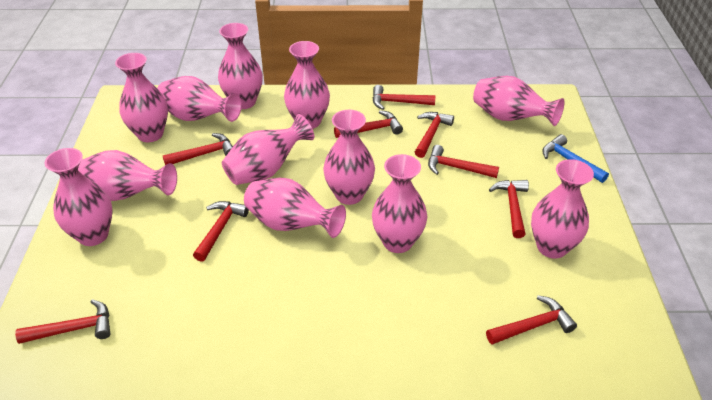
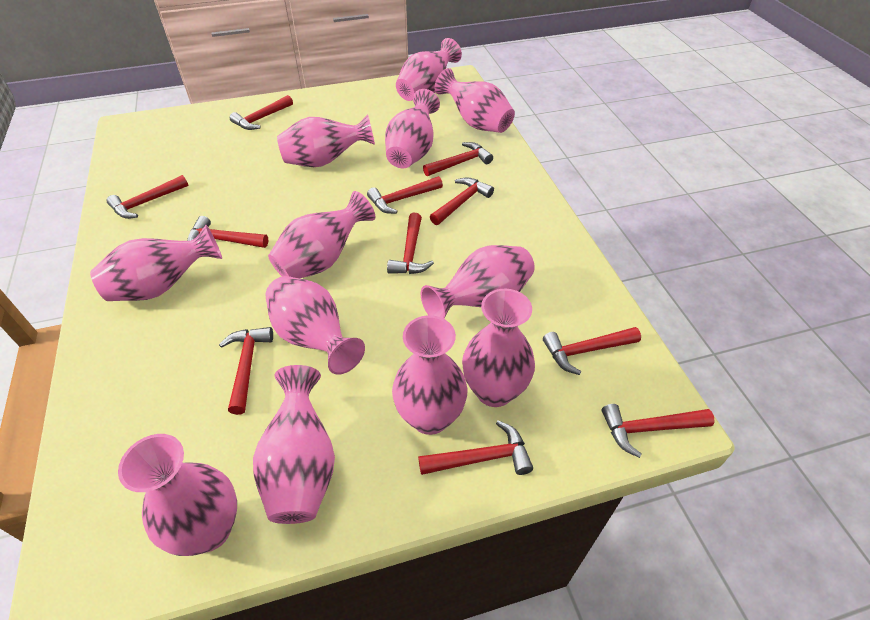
blue hammer: 1 -> 0
red hammer: 9 -> 11

